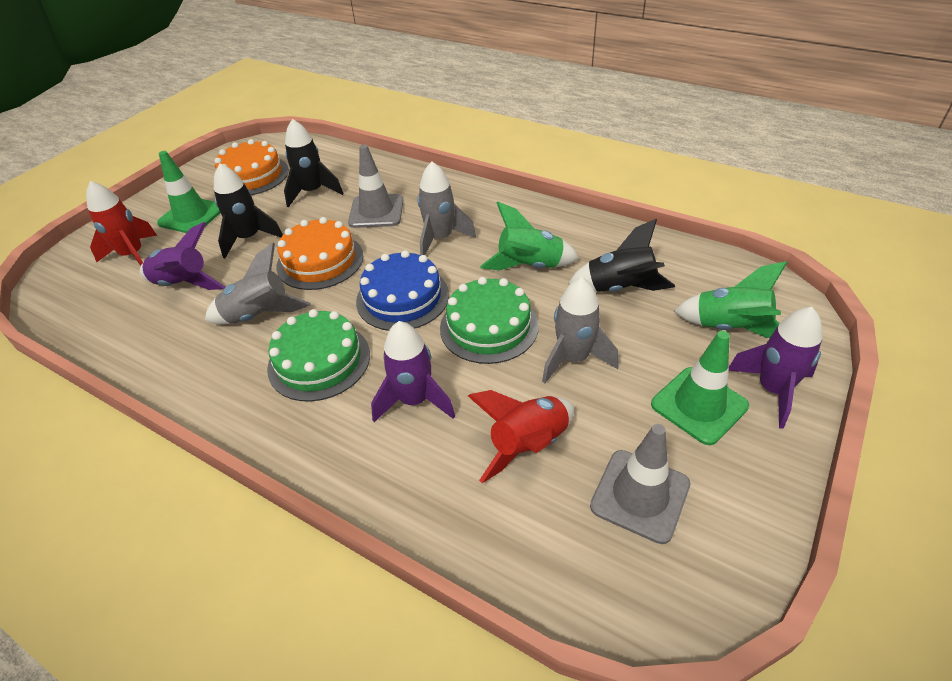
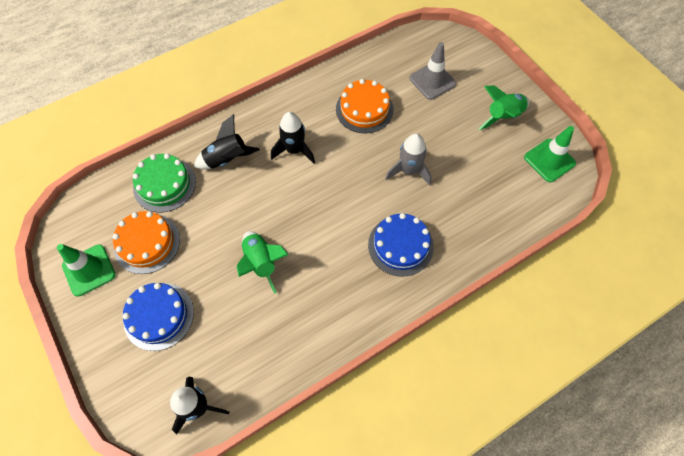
blue cake: 1 -> 2
green cake: 2 -> 1
grey rocket: 3 -> 1
grey traffic cone: 2 -> 1
purple rocket: 3 -> 0
red rocket: 2 -> 0

